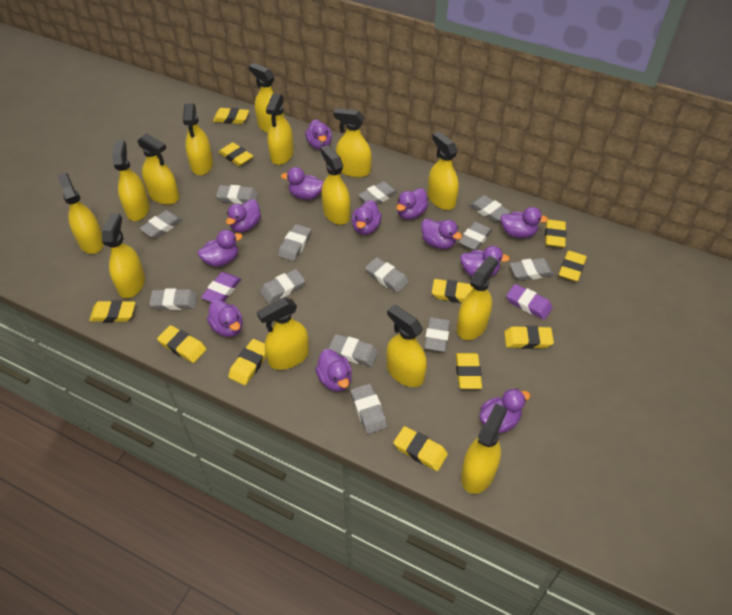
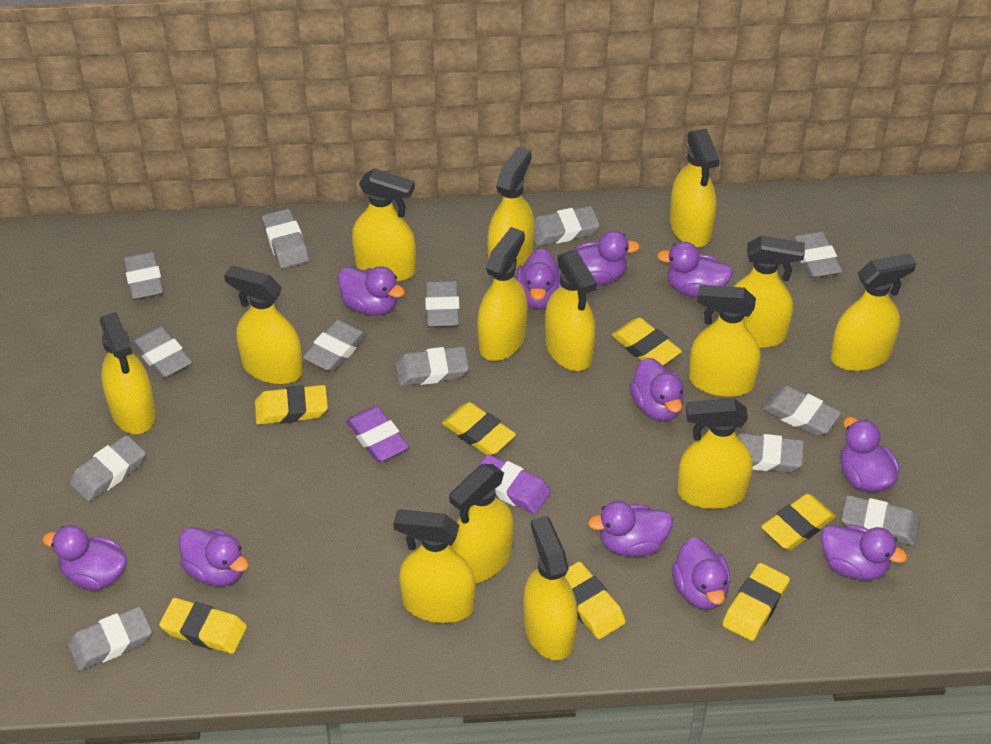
purple duck: 12 -> 11
yellow eraser: 11 -> 7

